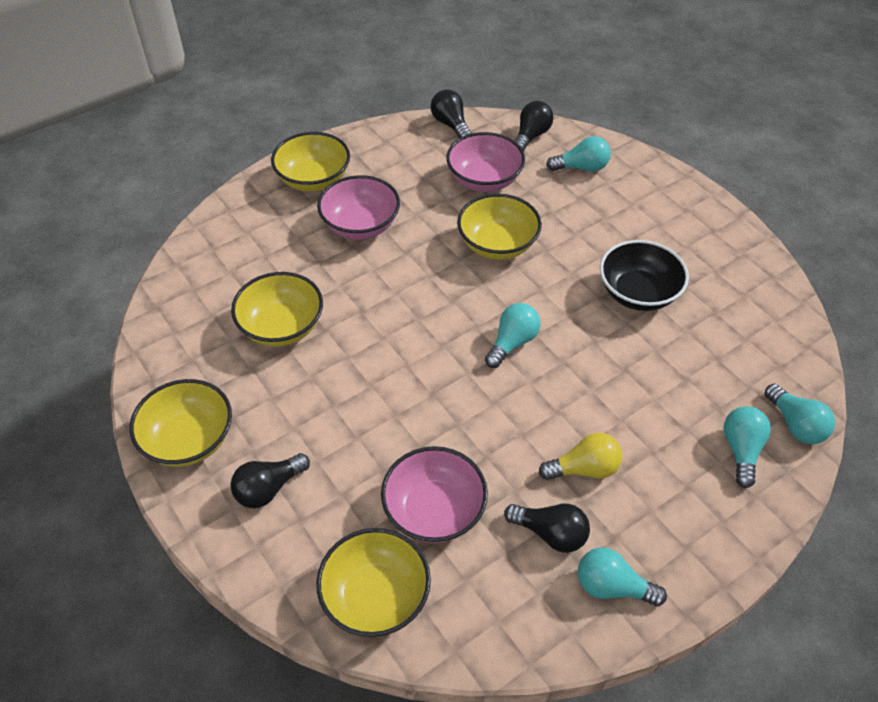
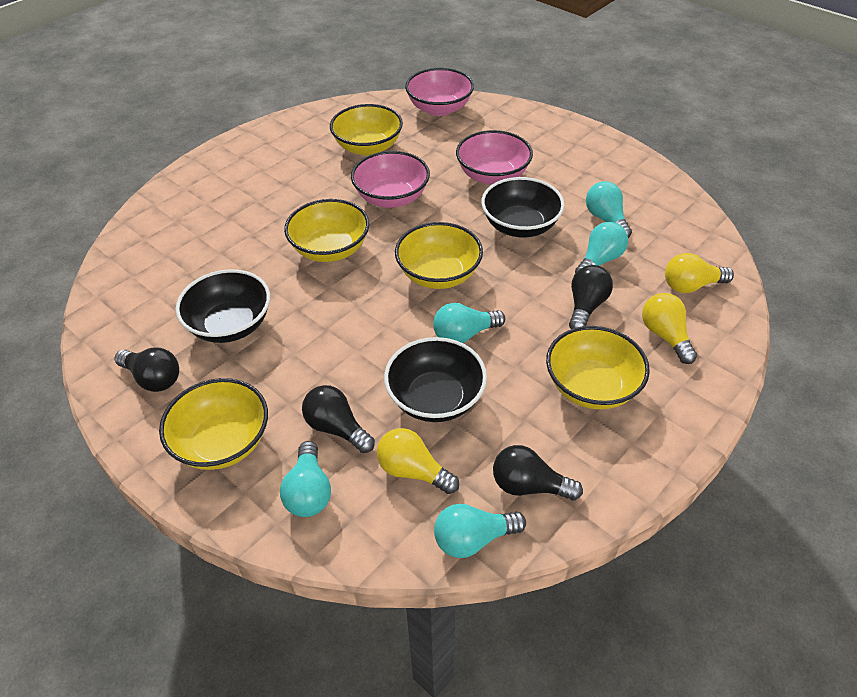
black bowl: 1 -> 3
yellow light bulb: 1 -> 3

